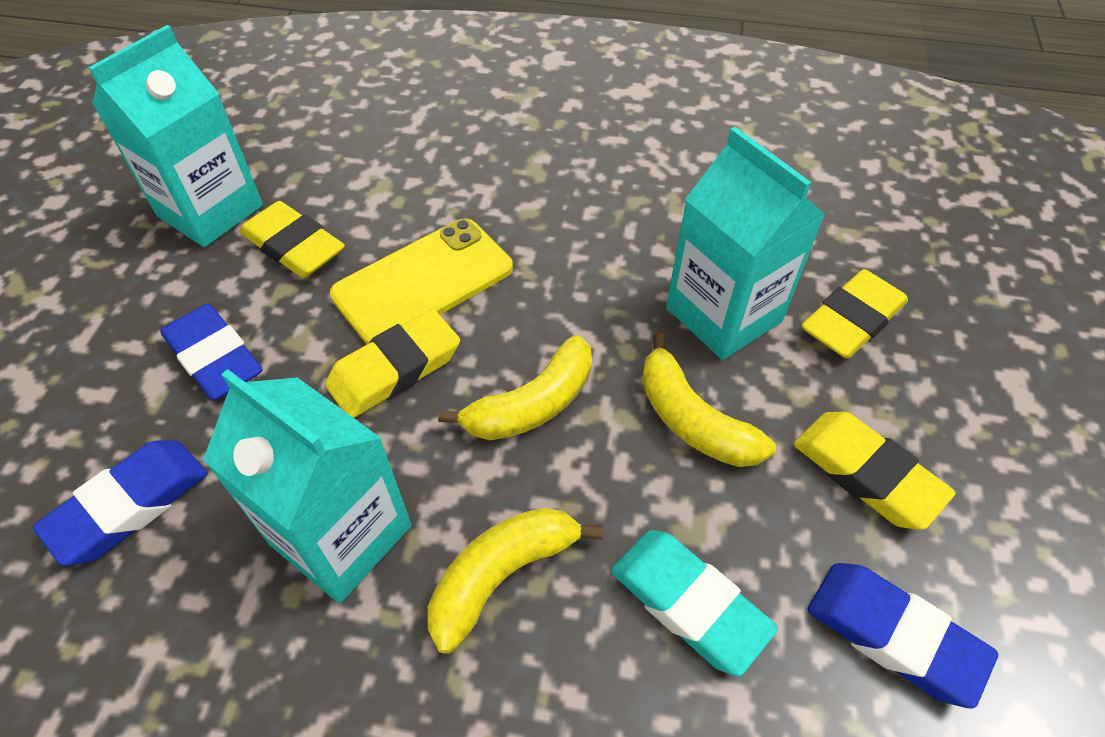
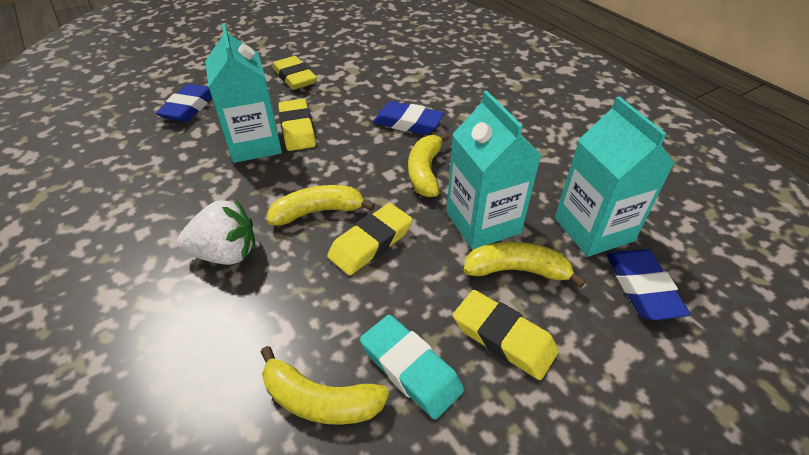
white strawberry: 0 -> 1
yellow banana: 3 -> 4
yellow phone: 1 -> 0

